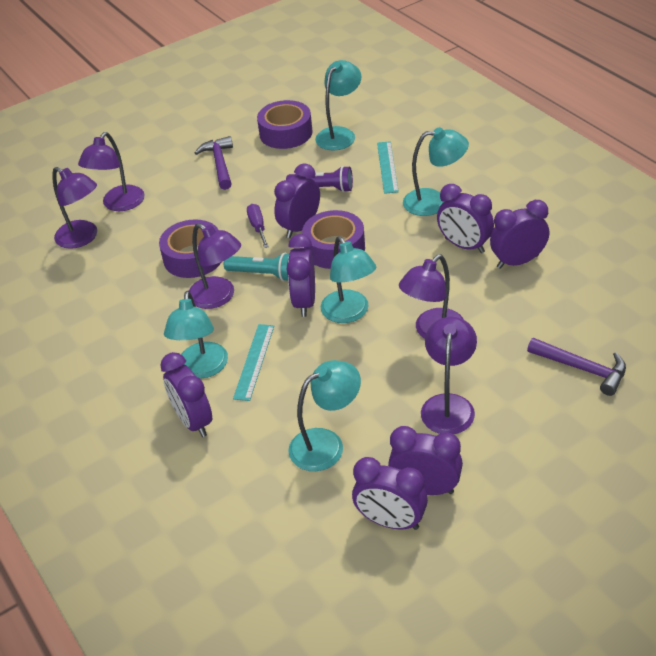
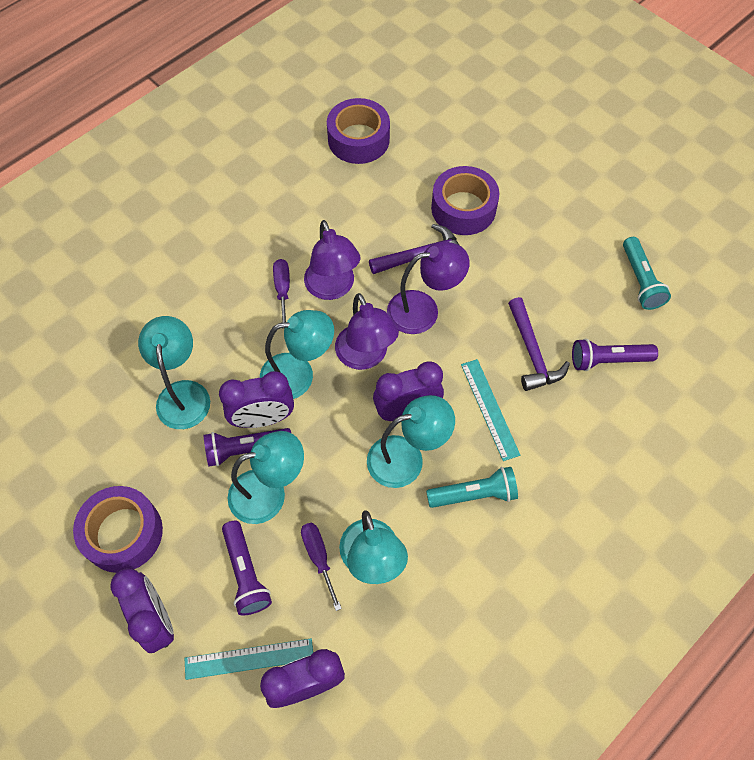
purple clock: 7 -> 4
purple flashlight: 1 -> 3
purple lamp: 5 -> 3
purple screwdriver: 1 -> 2
turquoise flashlight: 1 -> 2

